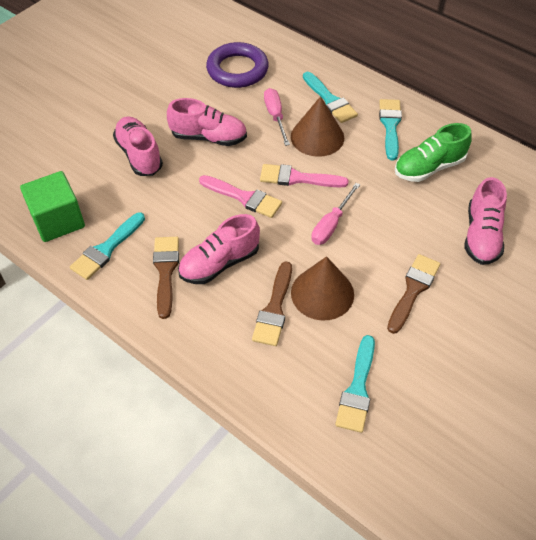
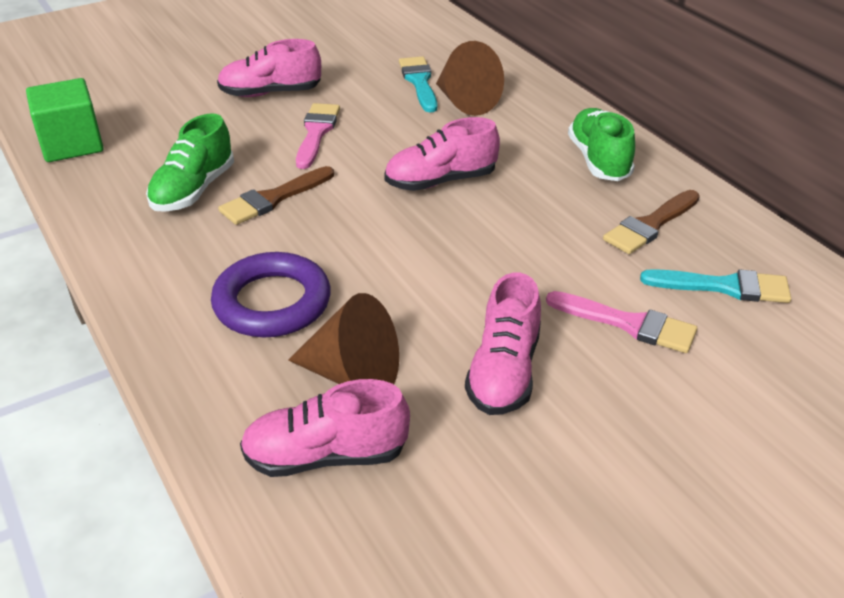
brown brush: 3 -> 2
green shoe: 1 -> 2
pink screwdriver: 2 -> 0
turquoise brush: 4 -> 2

